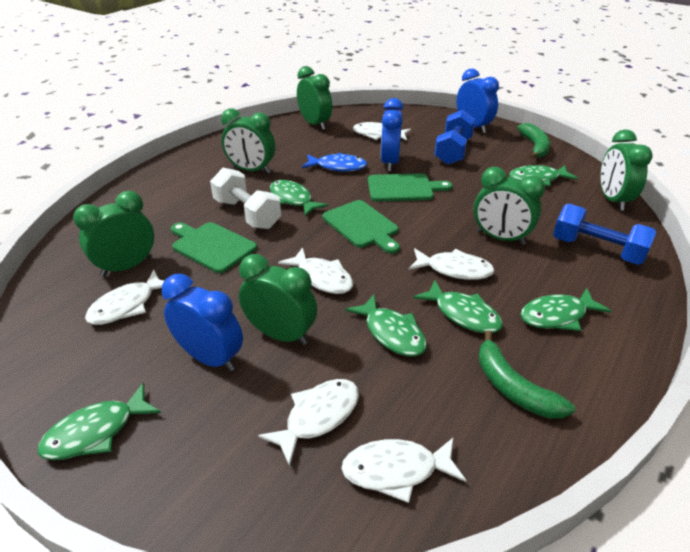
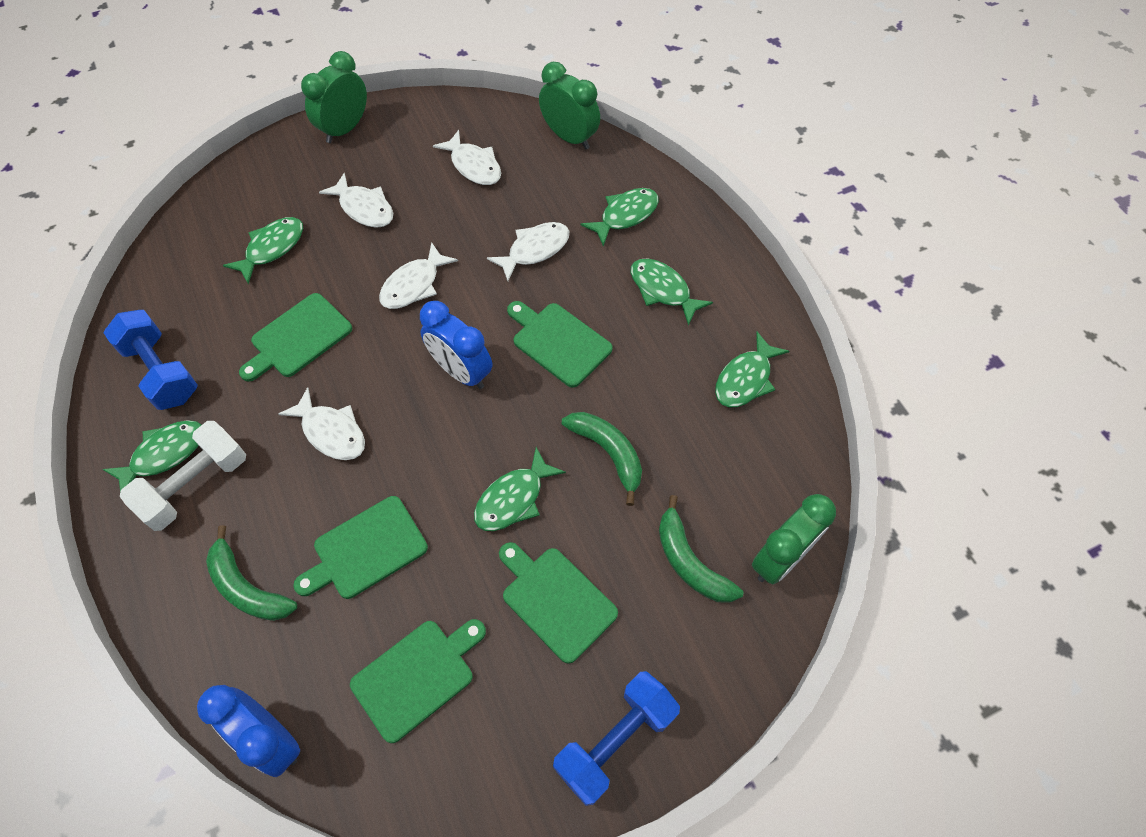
blue clock: 3 -> 2
blue fish: 1 -> 0
green banana: 2 -> 3
green clock: 6 -> 3
green cutting board: 3 -> 5
white fish: 6 -> 5

